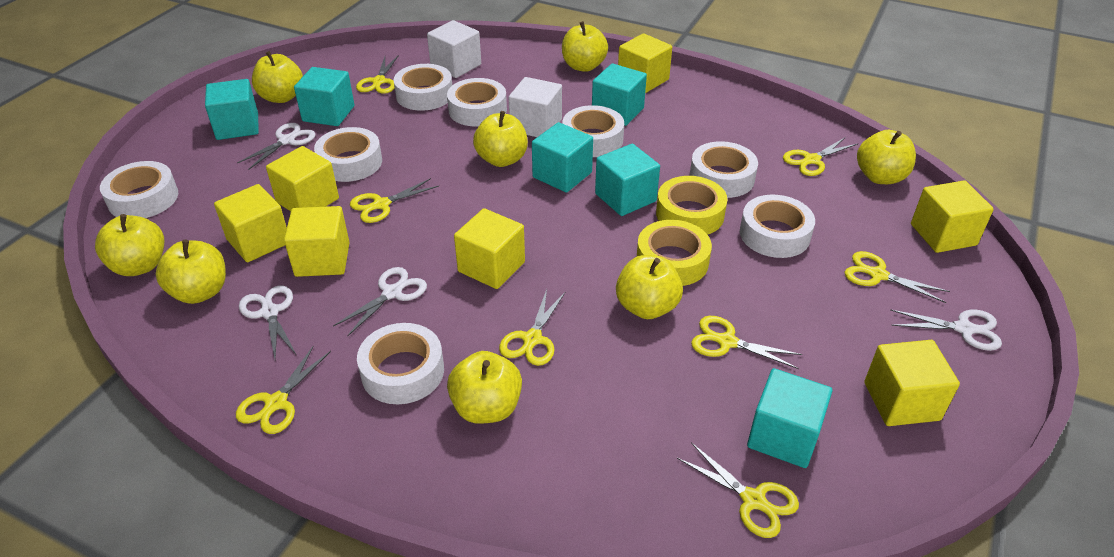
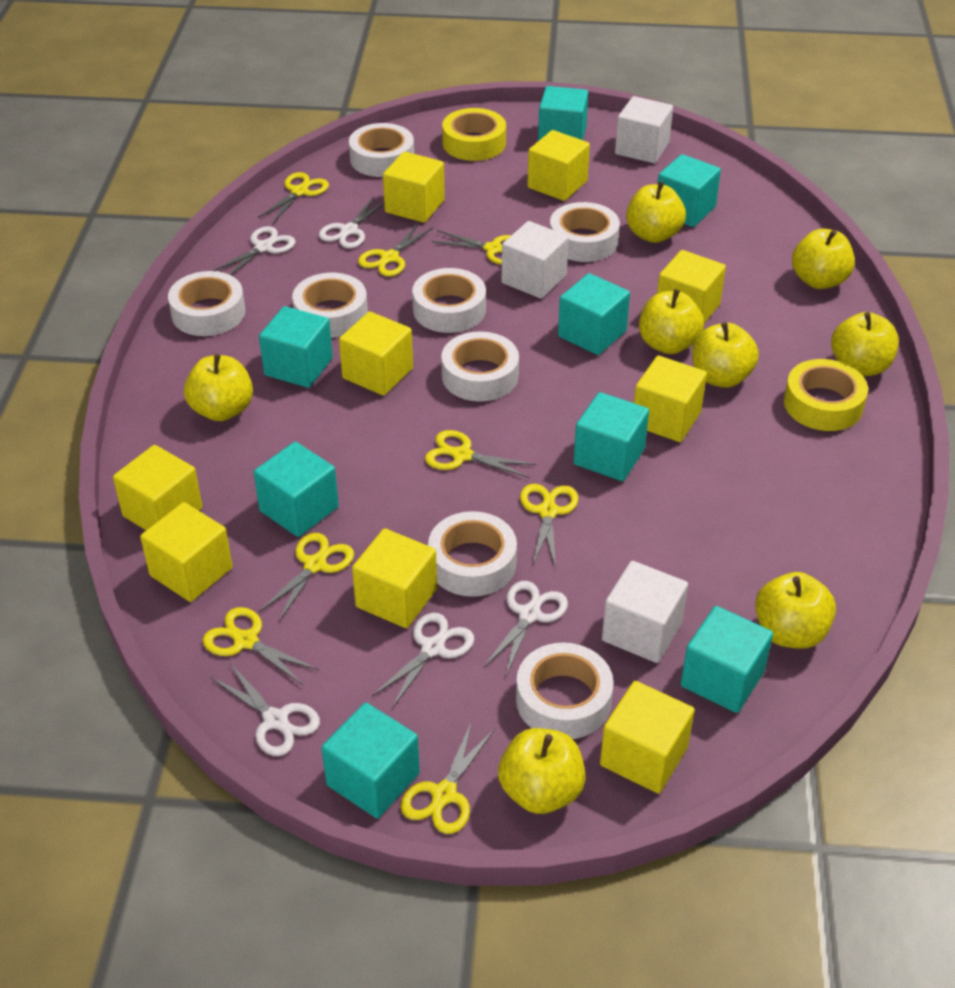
turquoise cube: 6 -> 8
white cube: 2 -> 3
white scissors: 4 -> 5
yellow cube: 7 -> 9

